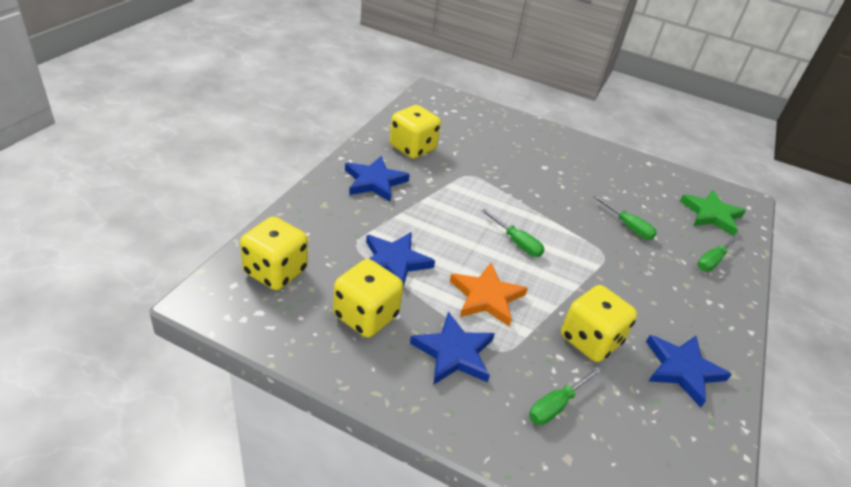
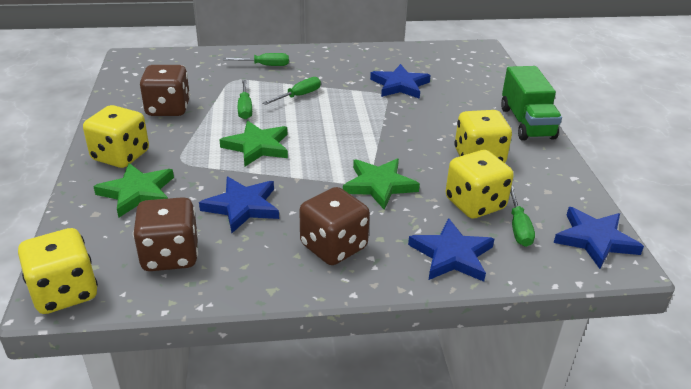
brown dice: 0 -> 3
green star: 1 -> 3
green truck: 0 -> 1
orange star: 1 -> 0

